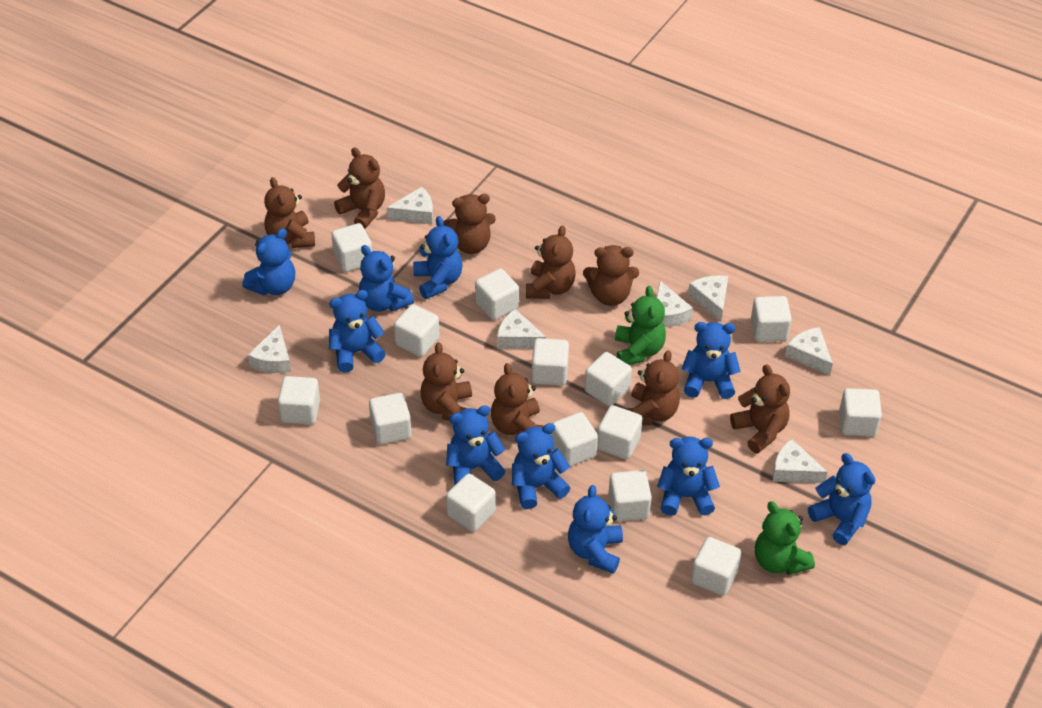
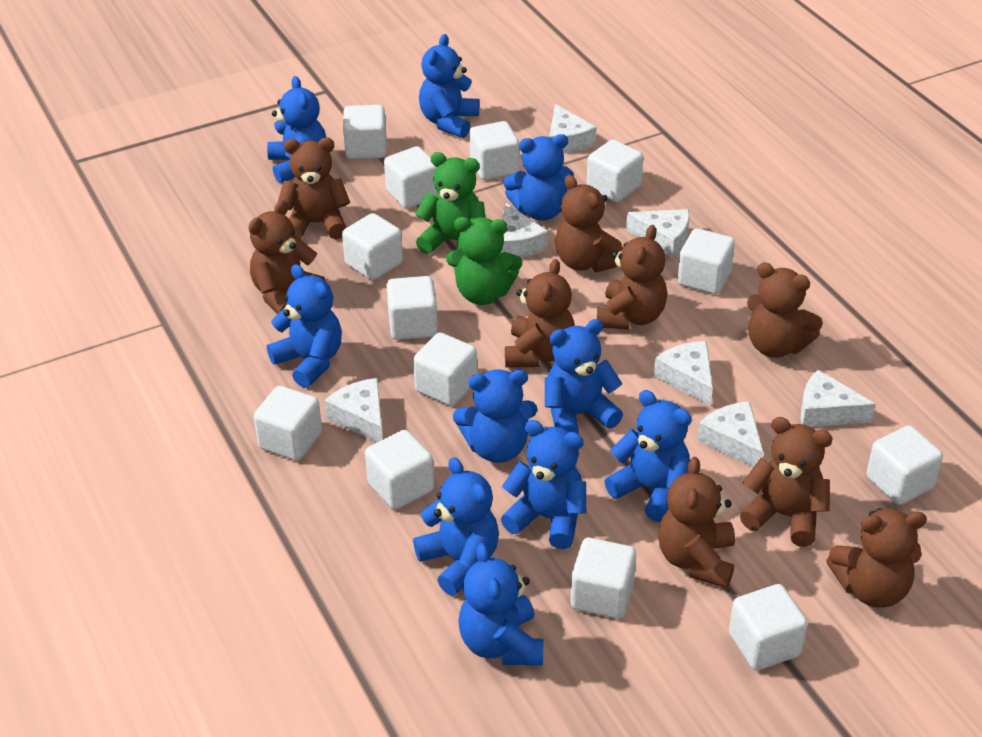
white cube: 14 -> 13

